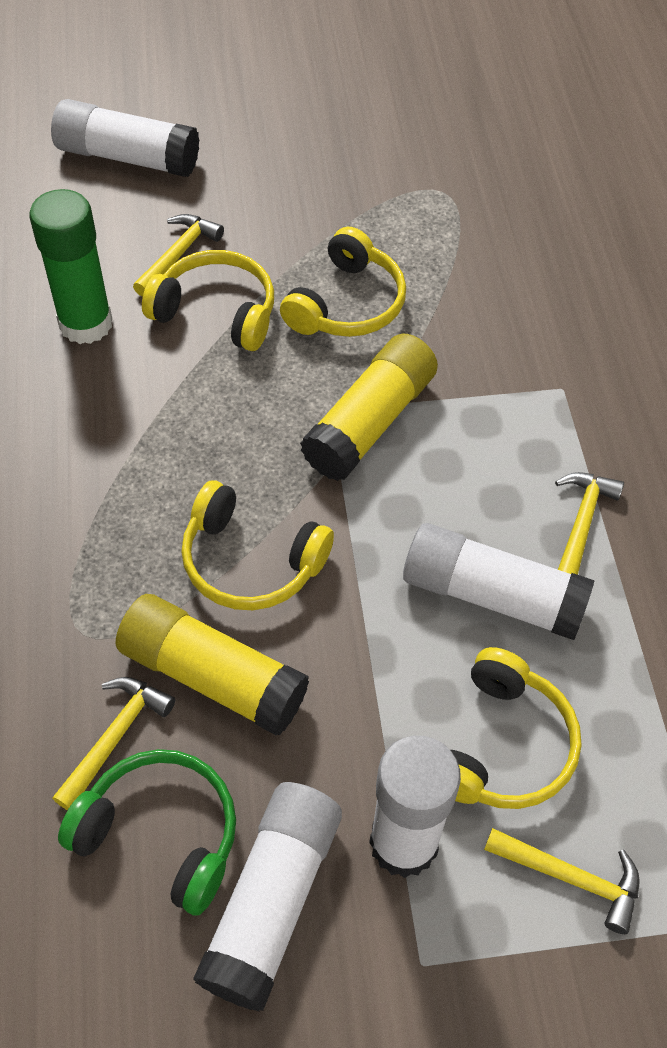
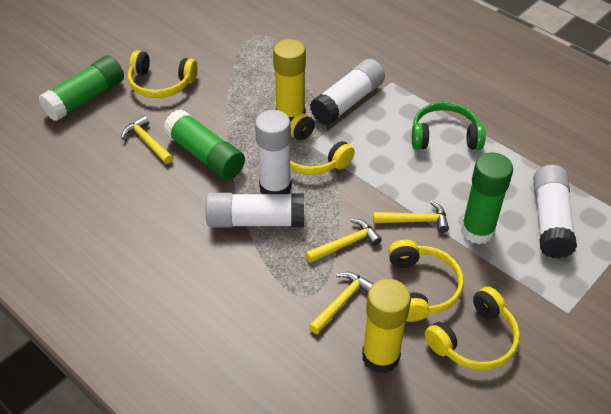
green glue stick: 1 -> 3

